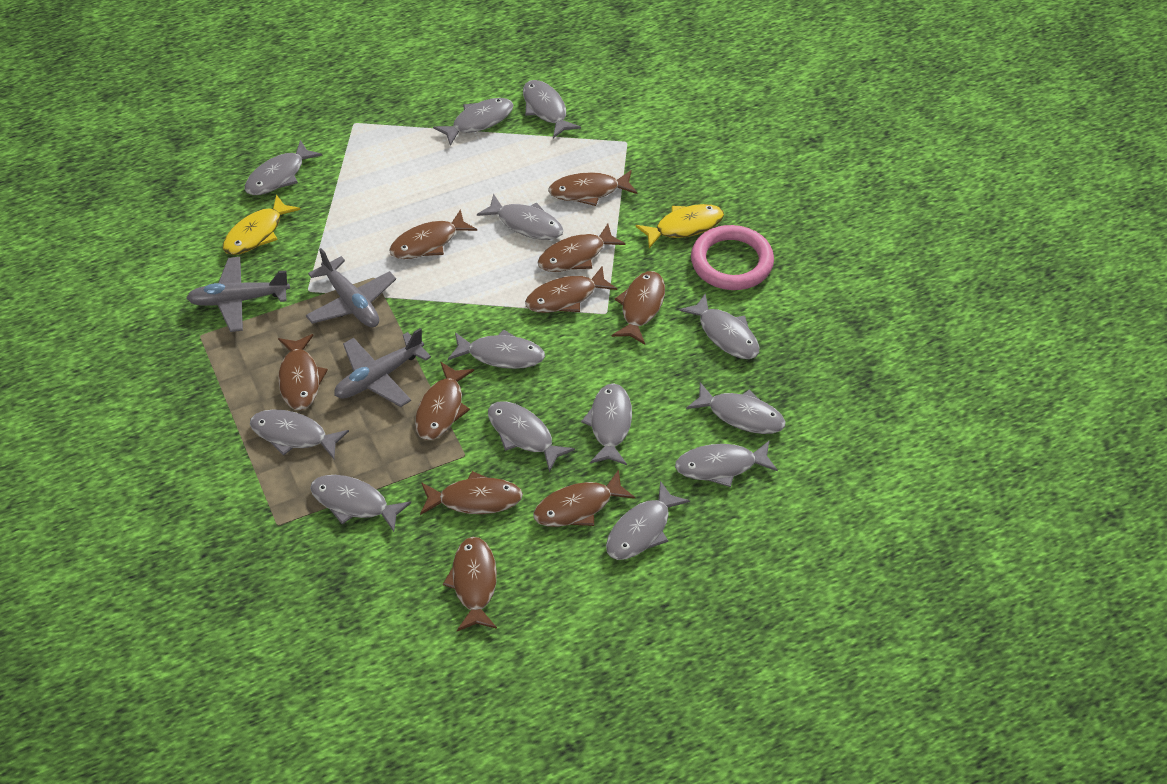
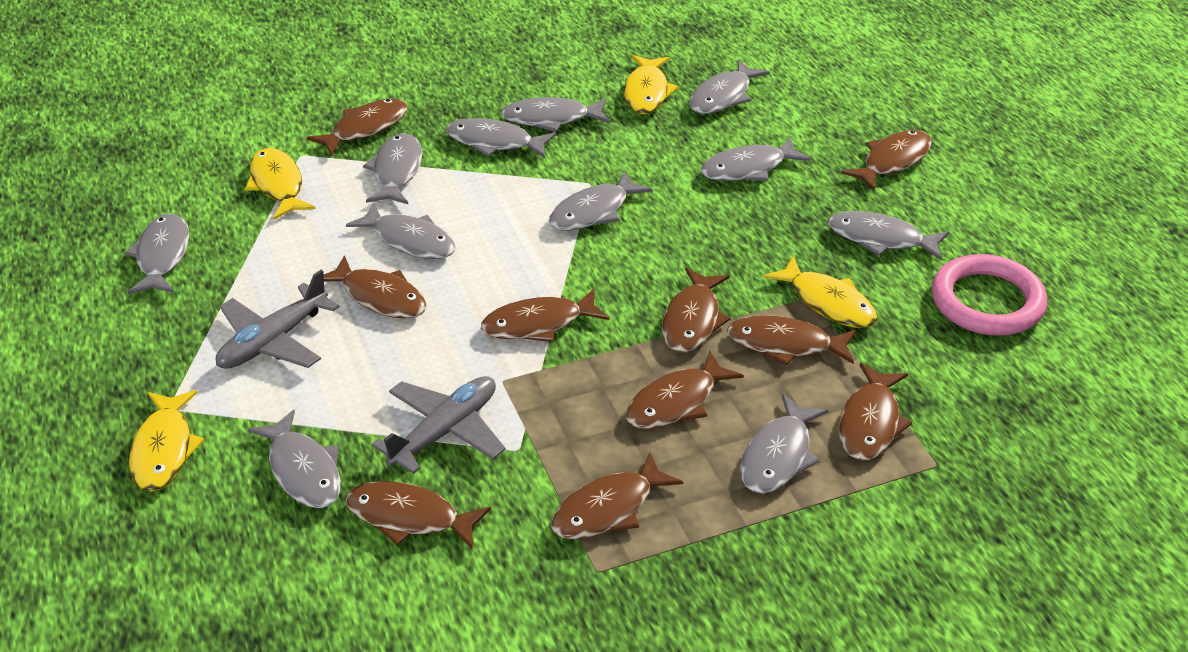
grey fish: 13 -> 11
grey plane: 3 -> 2
yellow fish: 2 -> 4

